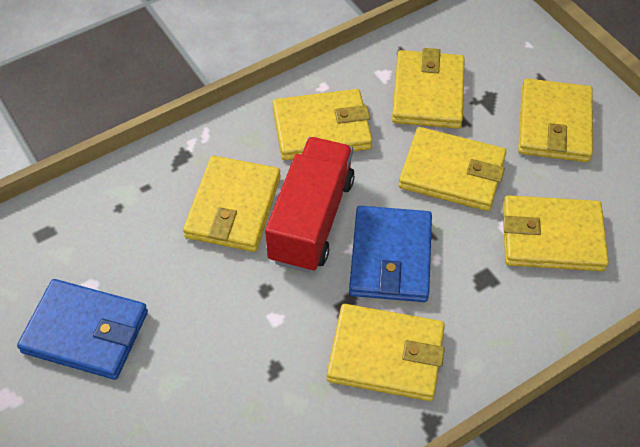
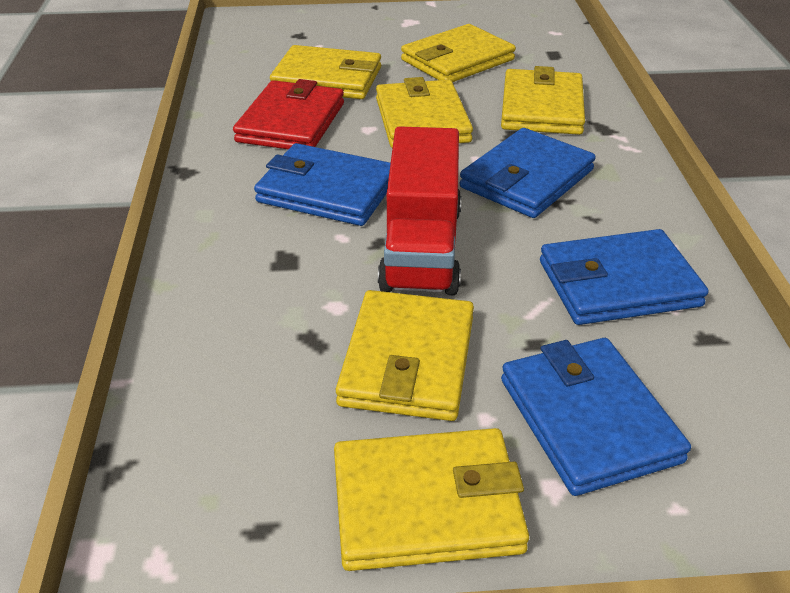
blue wallet: 2 -> 4
red wallet: 0 -> 1
yellow wallet: 7 -> 6

